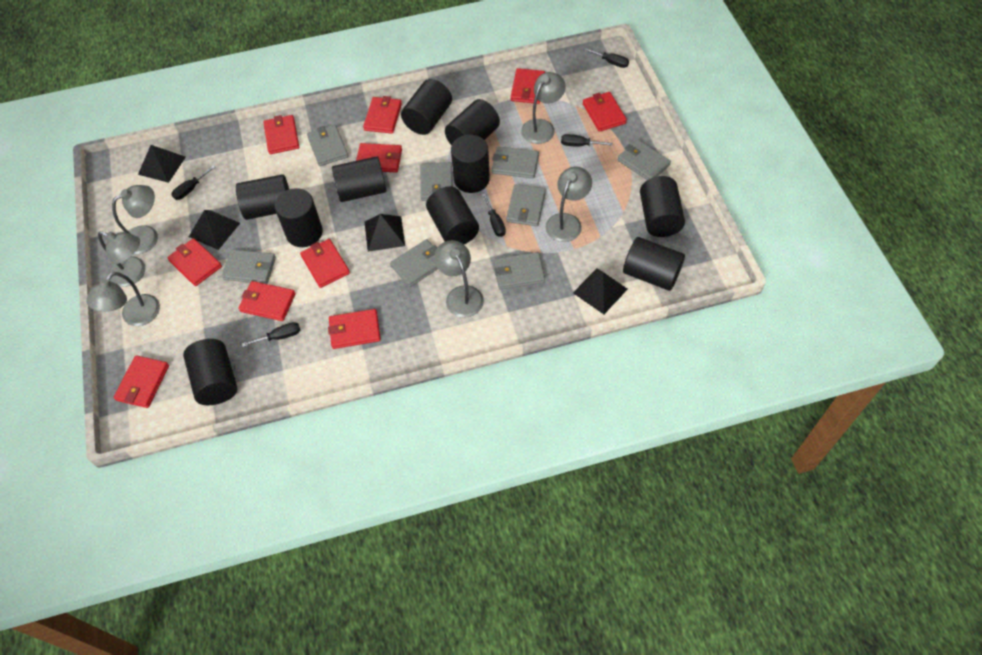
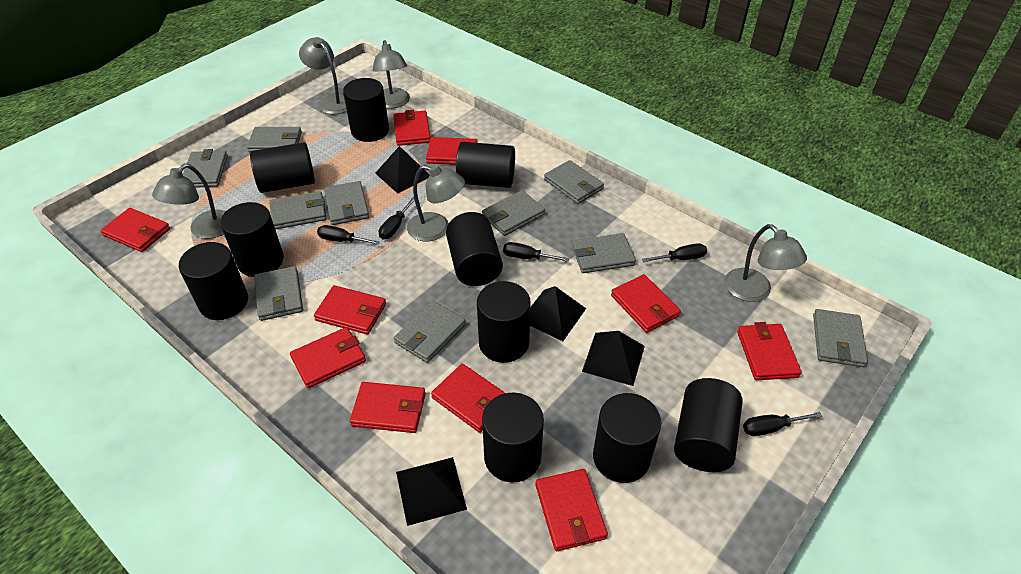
grey lamp: 6 -> 5
grey wallet: 8 -> 10

